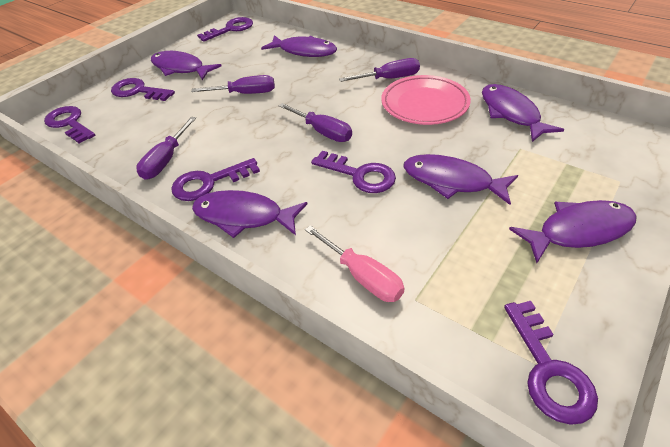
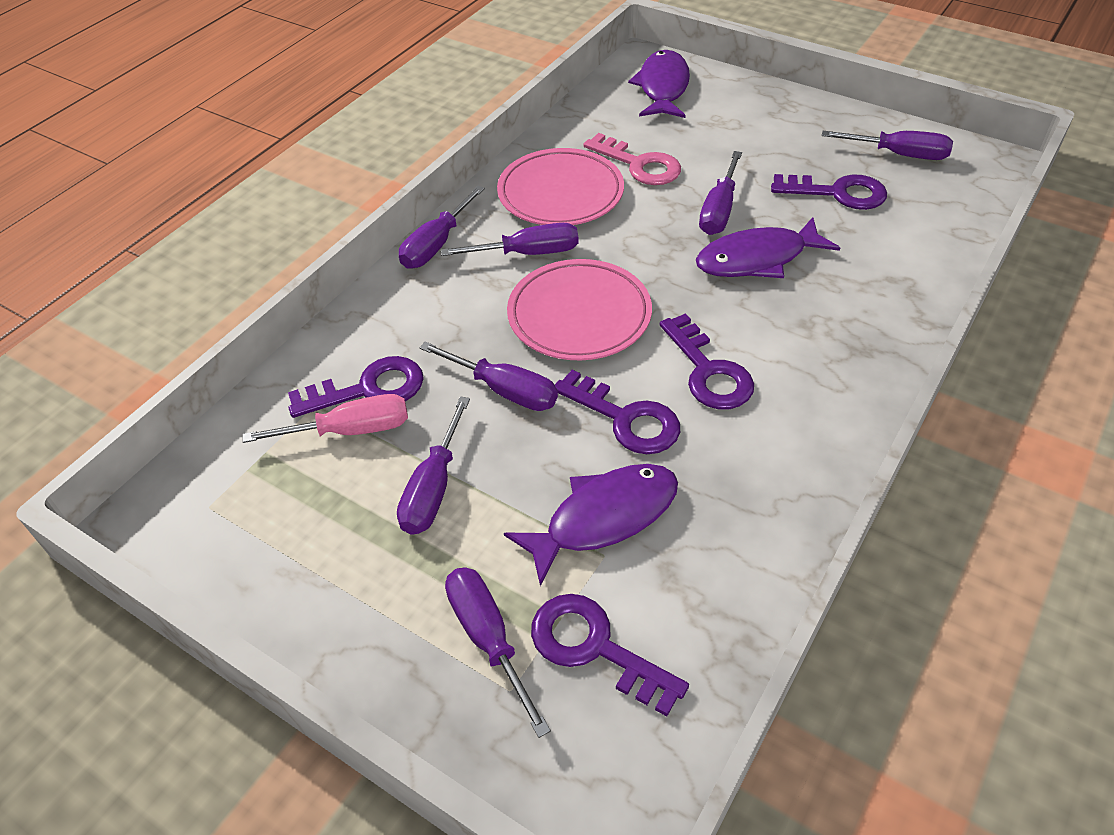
pink key: 0 -> 1
pink plate: 1 -> 2
purple fish: 6 -> 3
purple key: 6 -> 5
purple screwdriver: 4 -> 7

